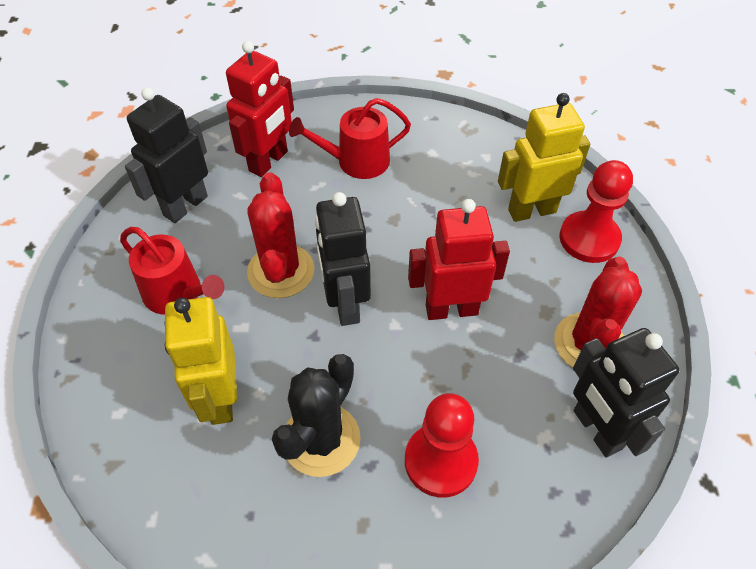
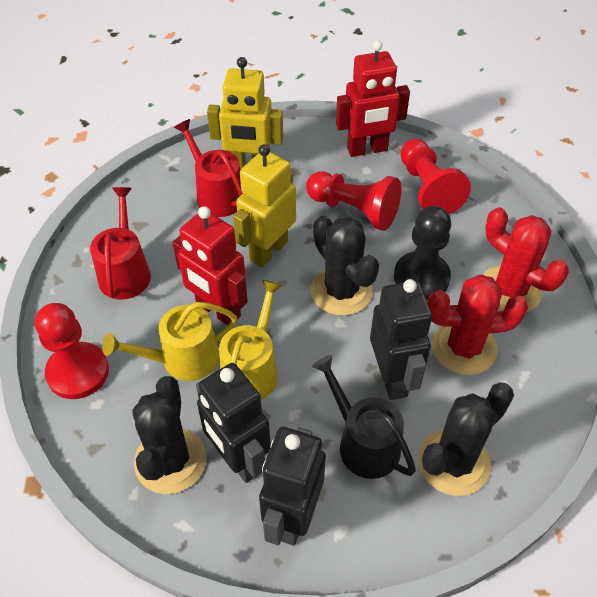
black cactus: 1 -> 3
black pawn: 0 -> 1
black watering can: 0 -> 1
red pawn: 2 -> 3
yellow watering can: 0 -> 2

